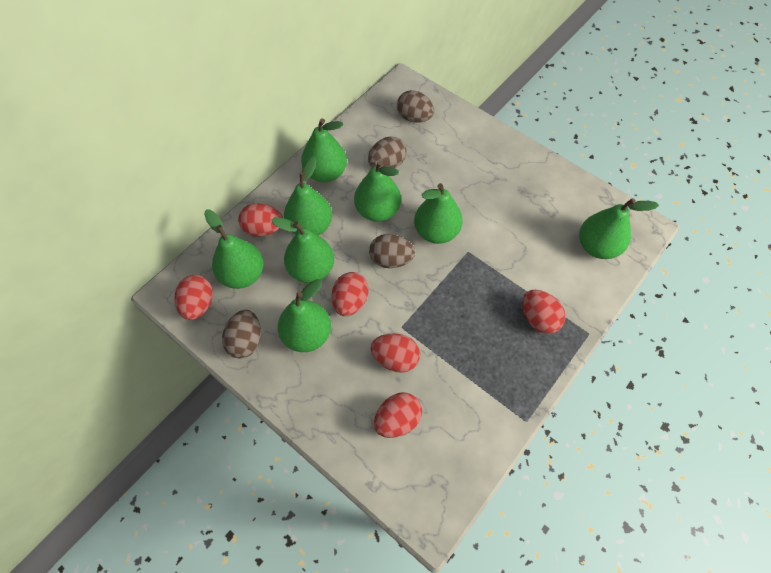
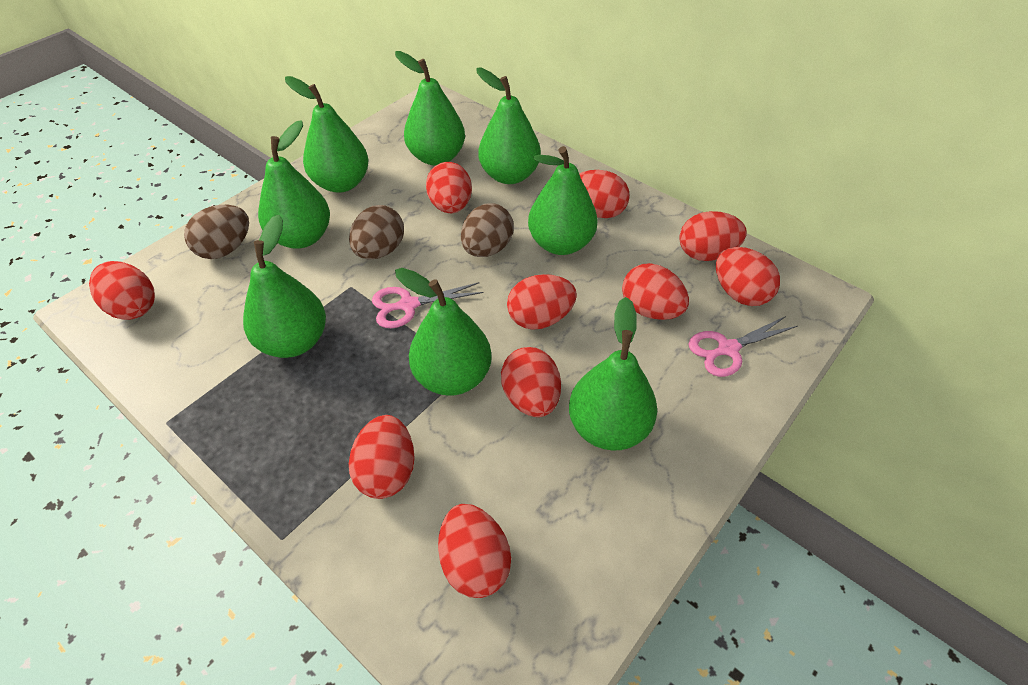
brown egg: 4 -> 3
pink scissors: 0 -> 2
red egg: 6 -> 10

